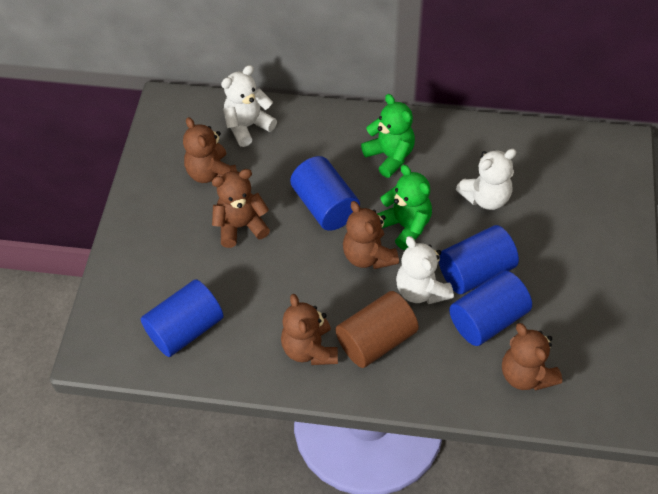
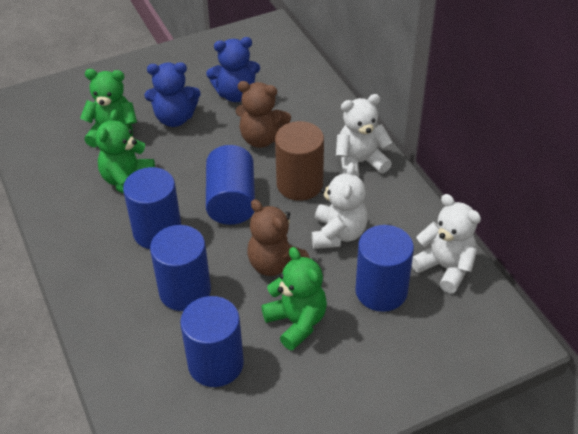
blue cylinder: 4 -> 5
blue teddy bear: 0 -> 2
brown teddy bear: 5 -> 2
green teddy bear: 2 -> 3

